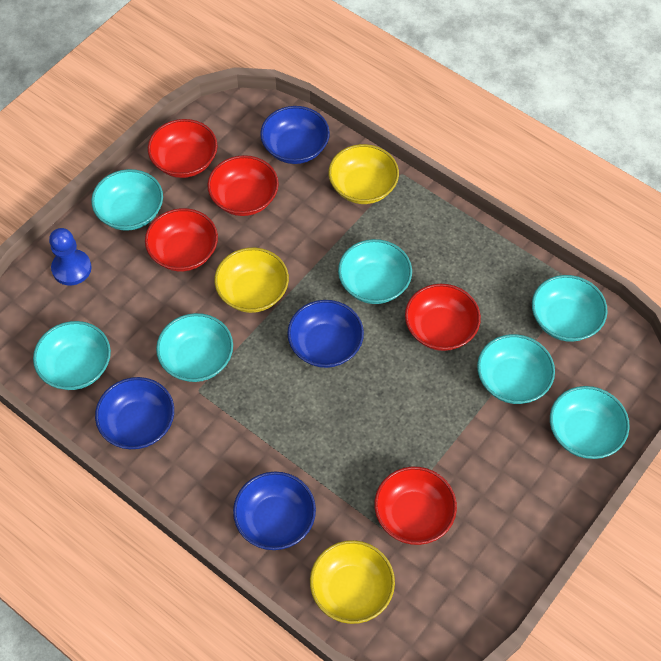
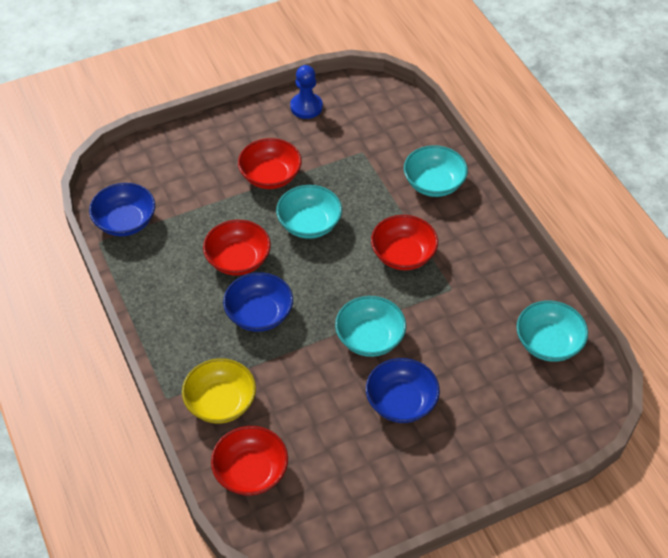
blue bowl: 4 -> 3
red bowl: 5 -> 4
turquoise bowl: 7 -> 4
yellow bowl: 3 -> 1

